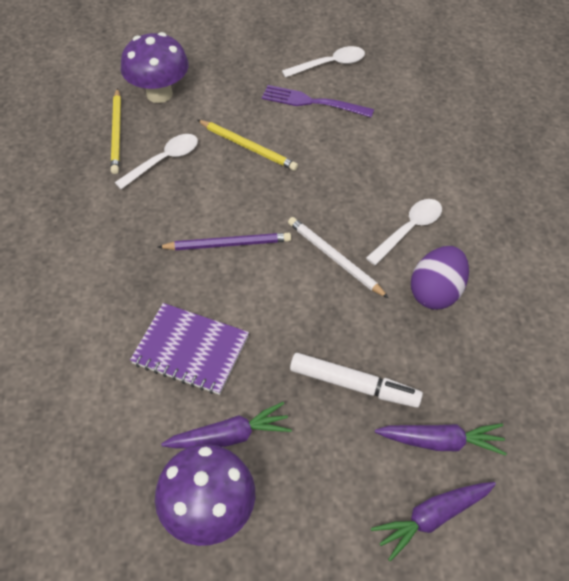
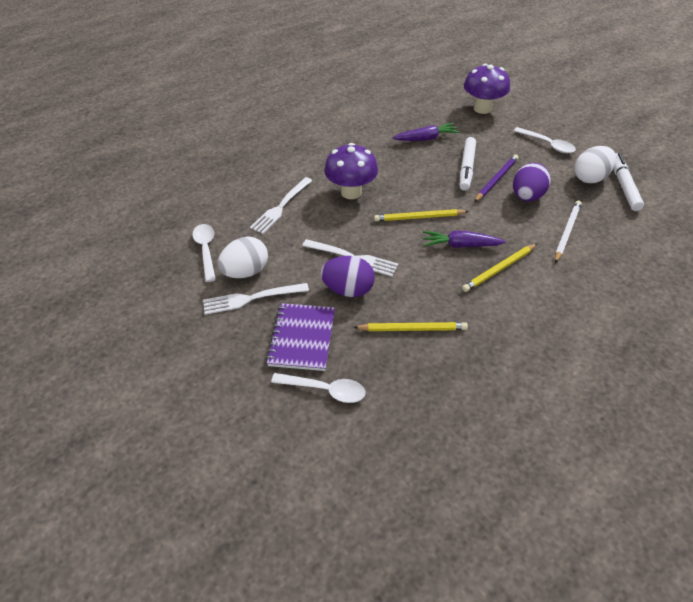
purple carrot: 3 -> 2
purple egg: 1 -> 2
purple fork: 1 -> 0
white egg: 0 -> 2
white fork: 0 -> 3
white marker: 1 -> 2
yellow pencil: 2 -> 3

